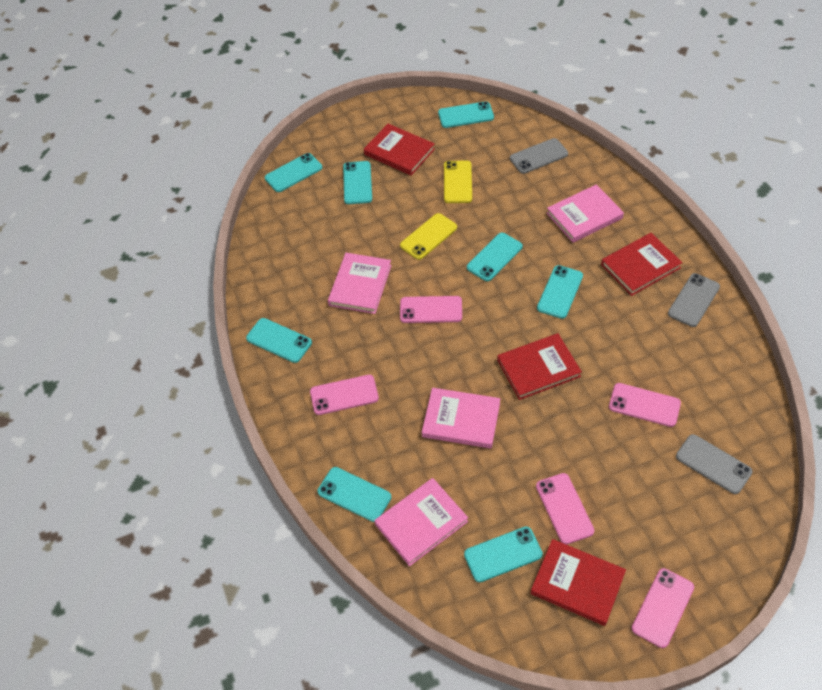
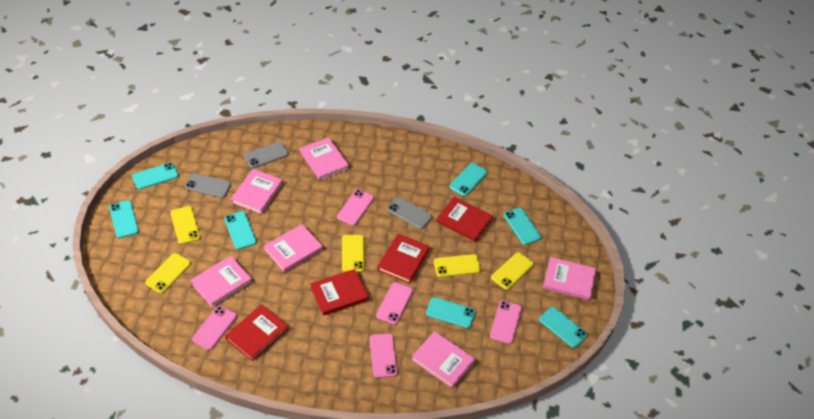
pink book: 4 -> 6
turquoise phone: 8 -> 7
yellow phone: 2 -> 5

